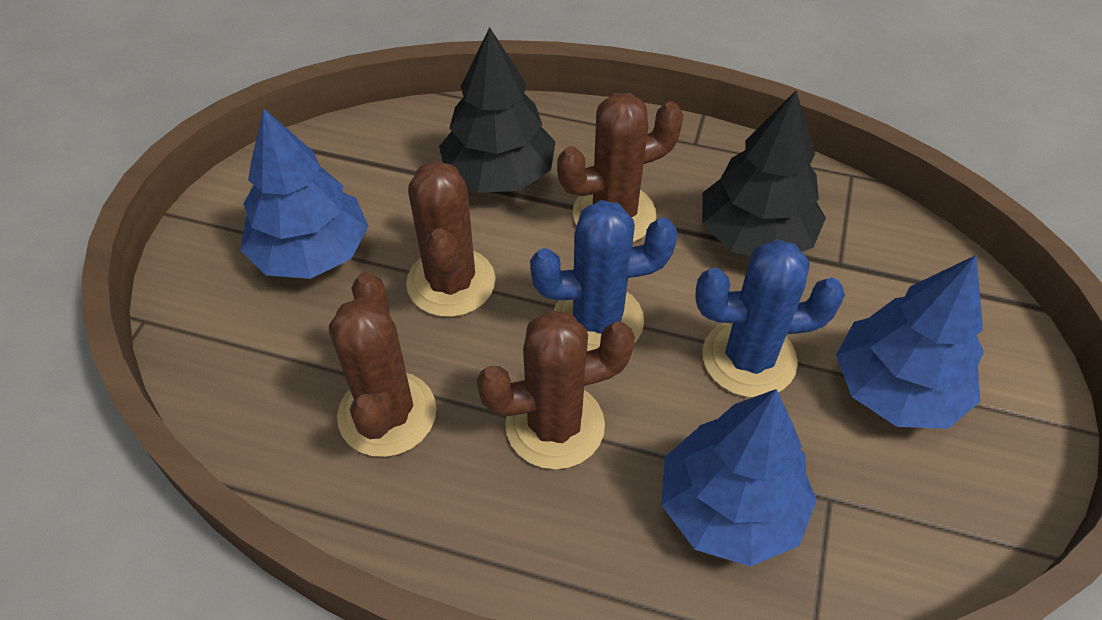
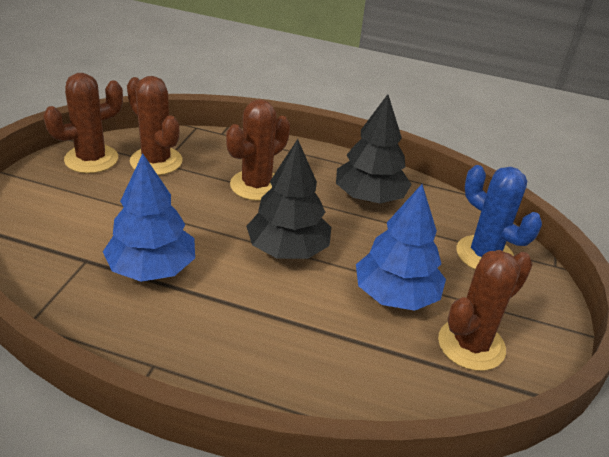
blue cactus: 2 -> 1
blue tree: 3 -> 2

